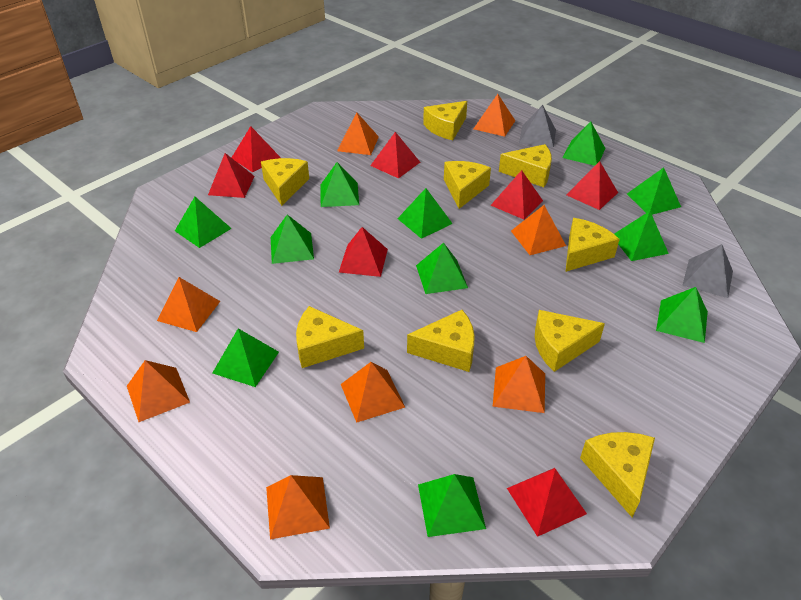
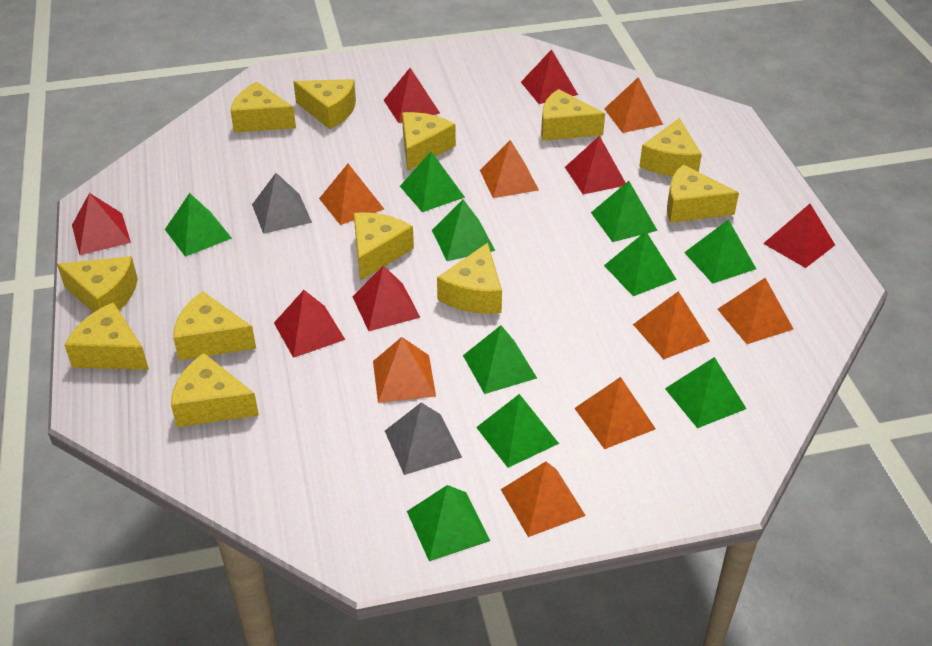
green pyramid: 11 -> 10
yellow cheese: 9 -> 12

